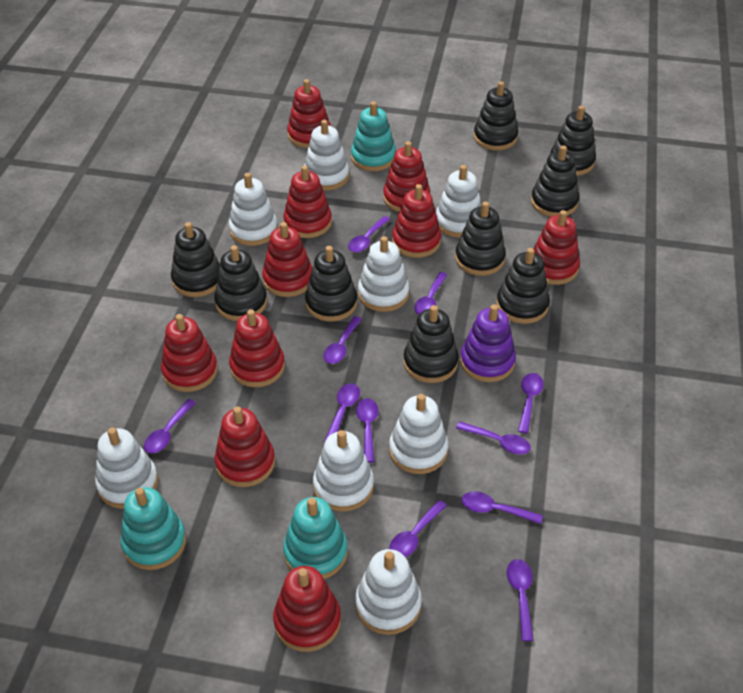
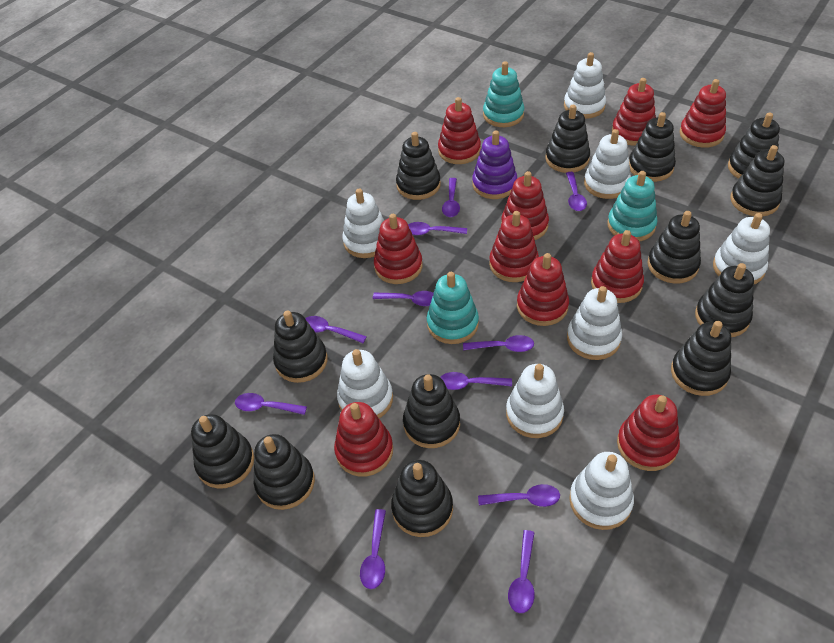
black stacking toy: 9 -> 13

